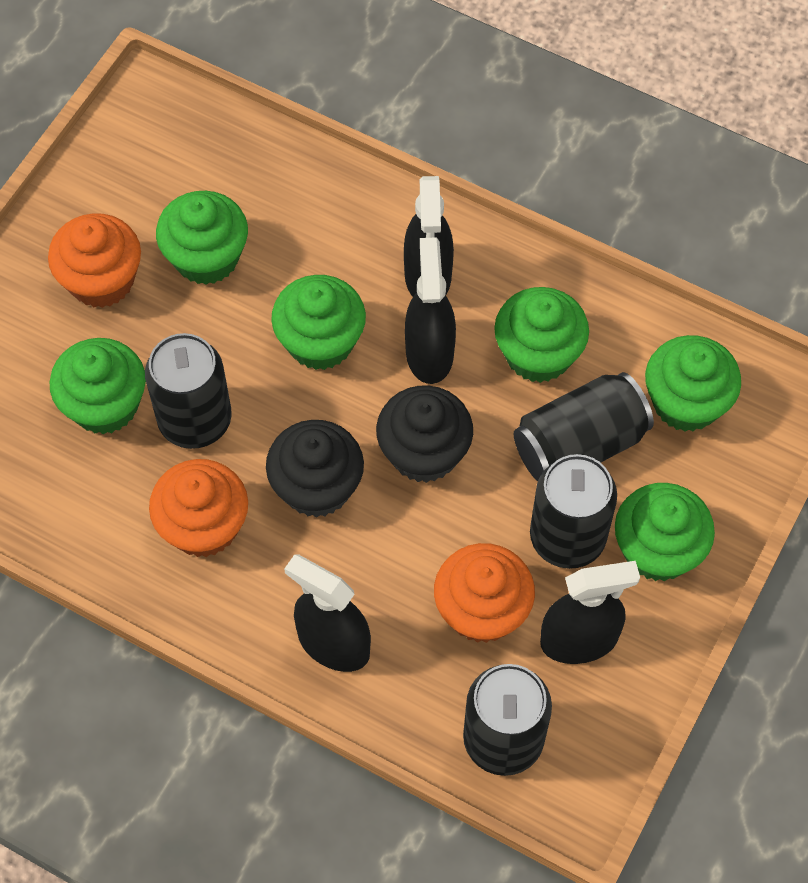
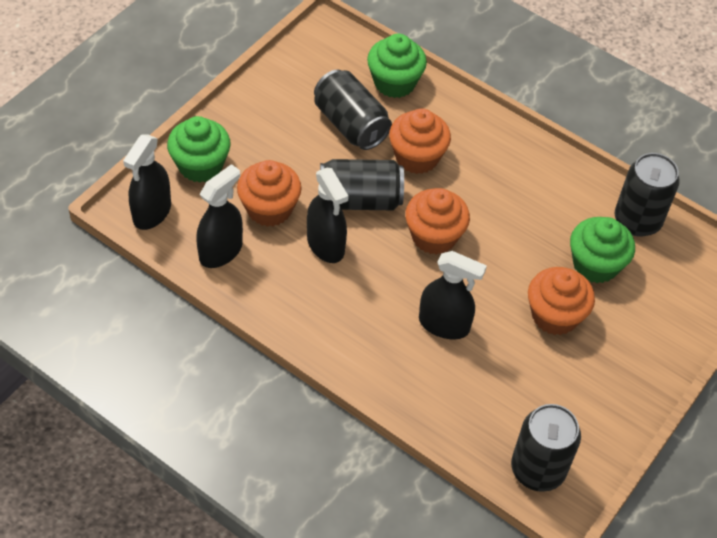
black cupcake: 2 -> 0
green cupcake: 6 -> 3
orange cupcake: 3 -> 4

